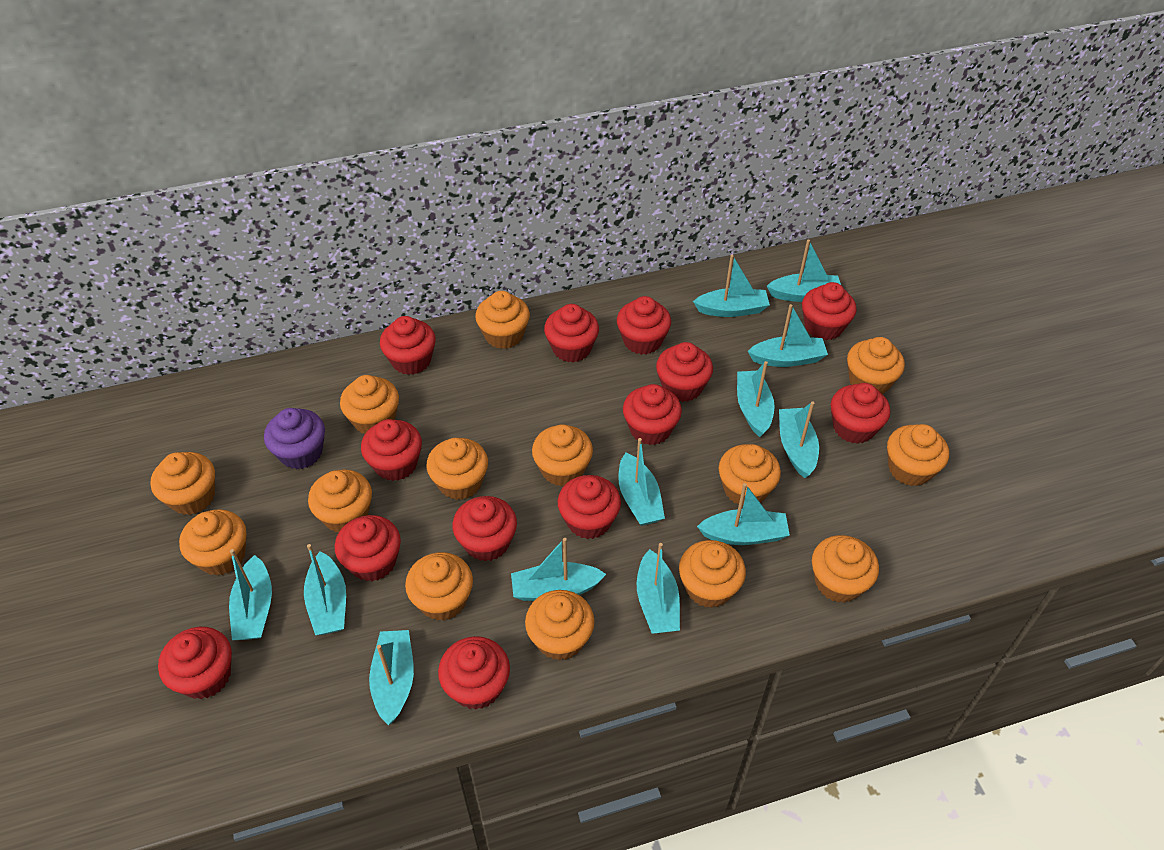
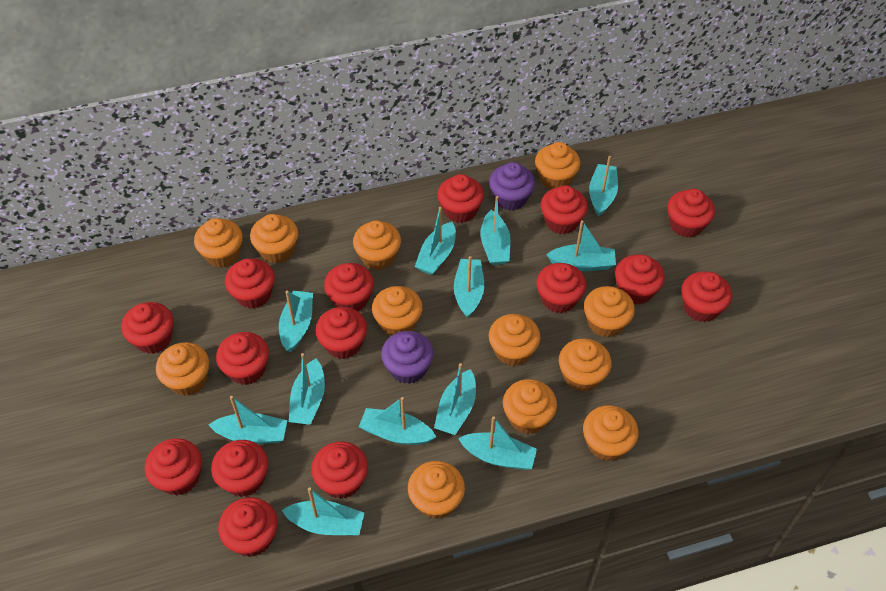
orange cupcake: 14 -> 12
purple cupcake: 1 -> 2
red cupcake: 13 -> 15

